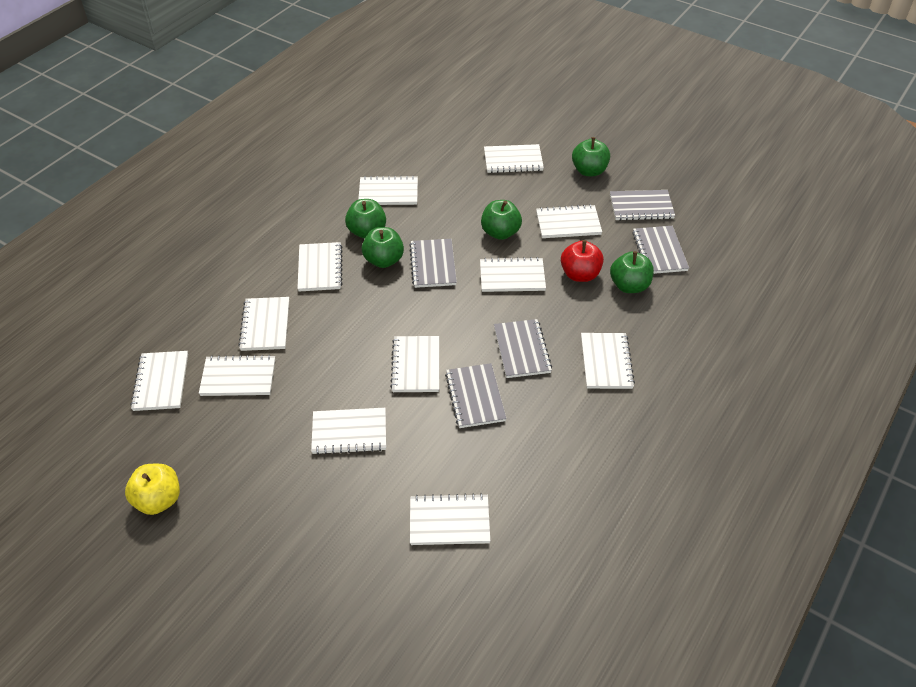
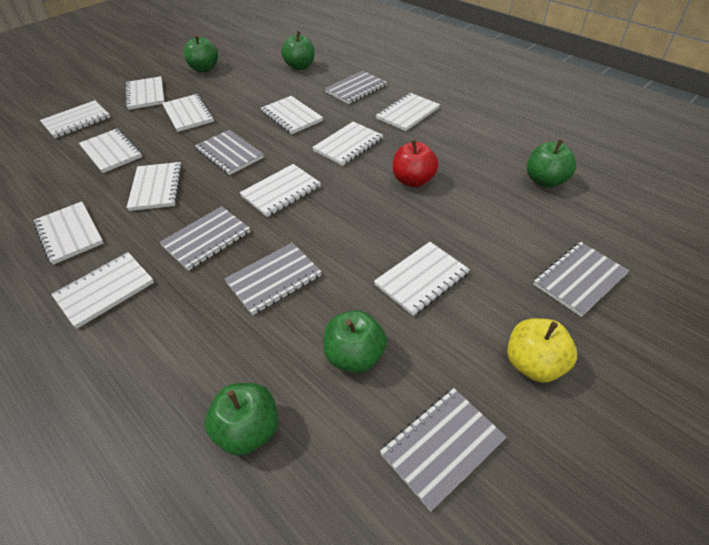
grey notebook: 5 -> 6

